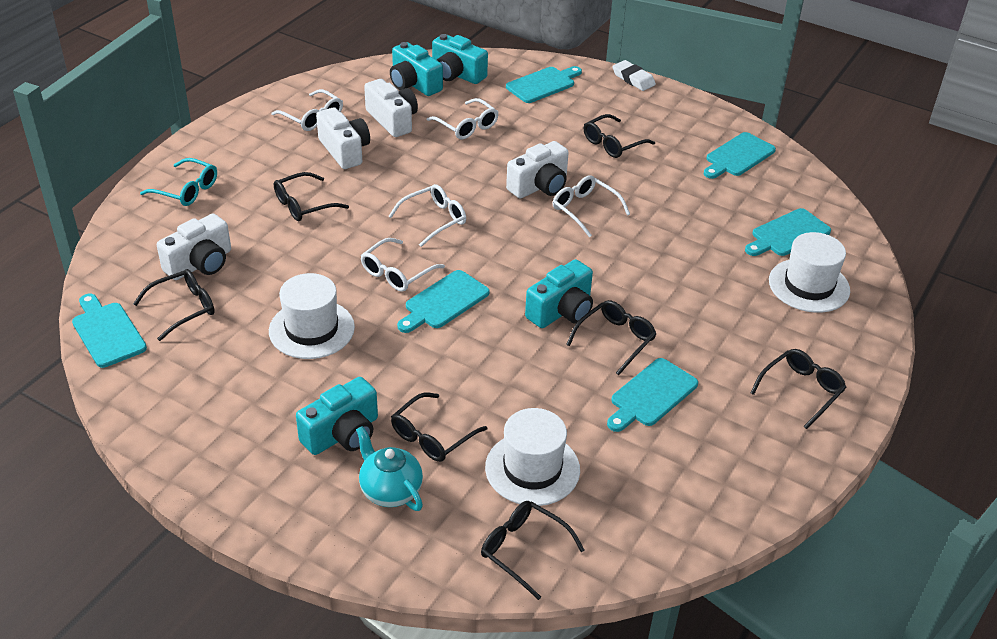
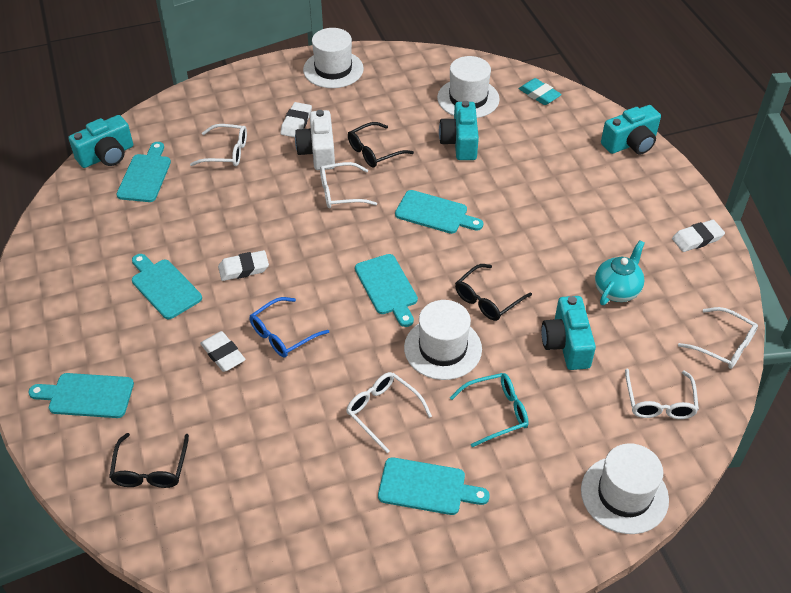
black glasses: 7 -> 3
blue glasses: 0 -> 1
turquoise eraser: 0 -> 1
white camera: 4 -> 1
white eraser: 1 -> 4
white hat: 3 -> 4

